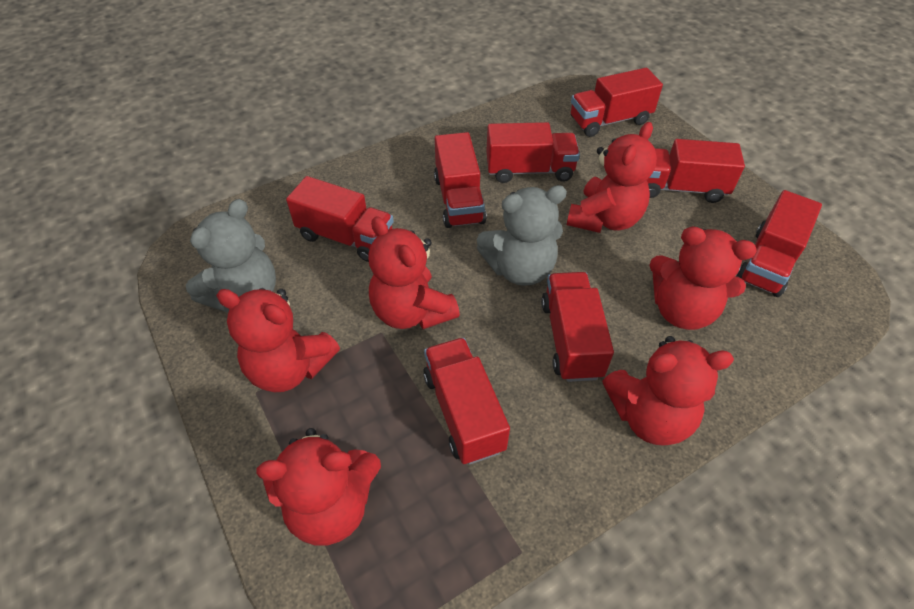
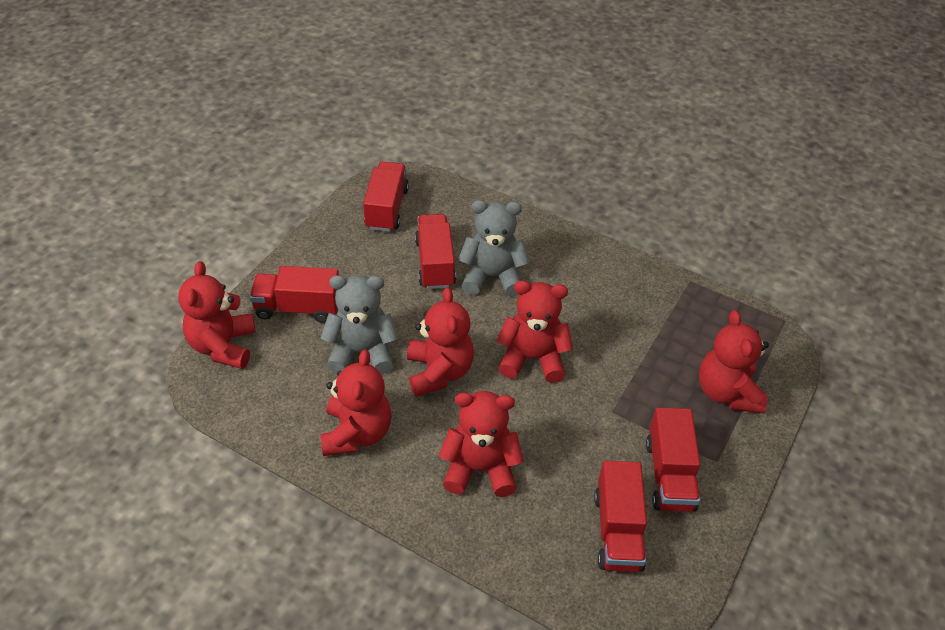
red truck: 8 -> 5

